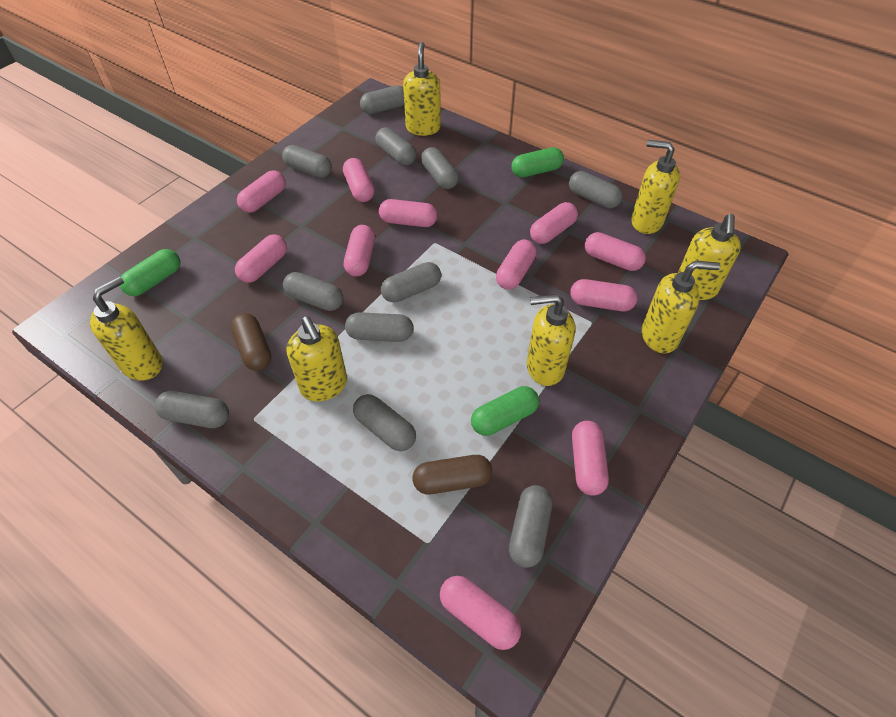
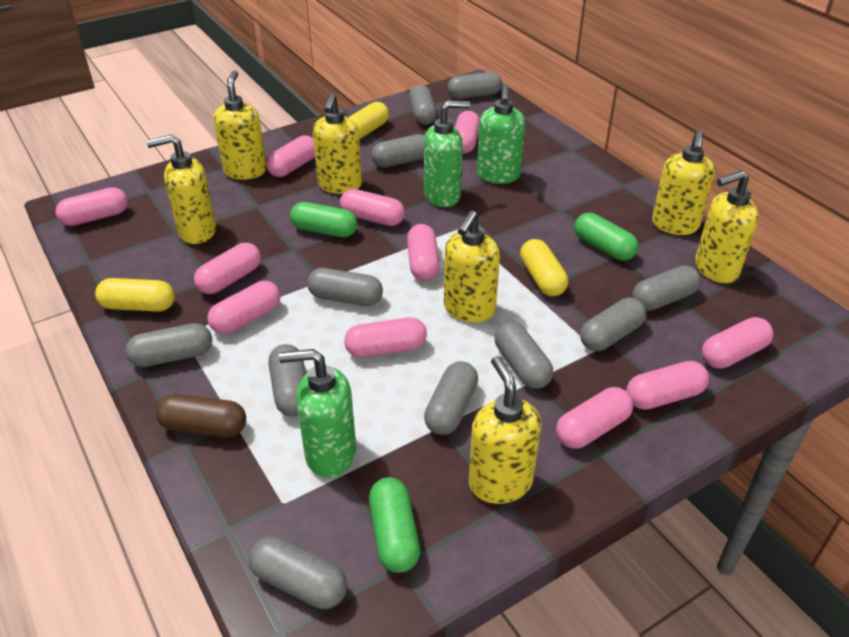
brown capsule: 2 -> 1
green soap dispenser: 0 -> 3
yellow capsule: 0 -> 3

